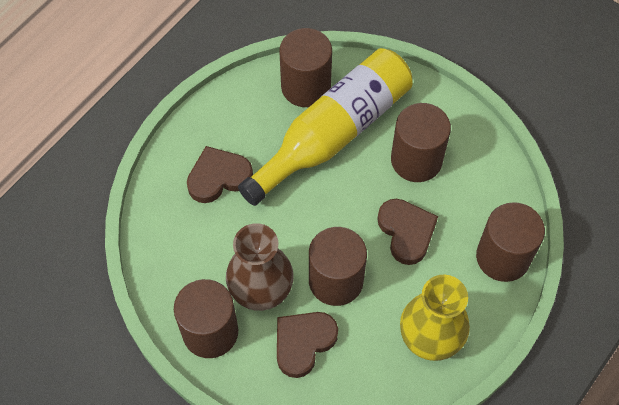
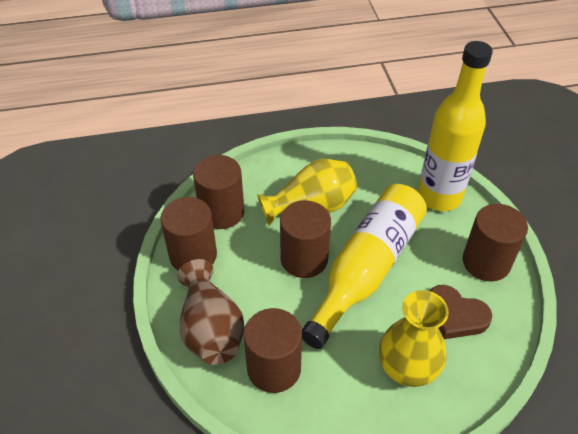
brown heart: 3 -> 1
yellow bottle: 1 -> 2
yellow vase: 1 -> 2

